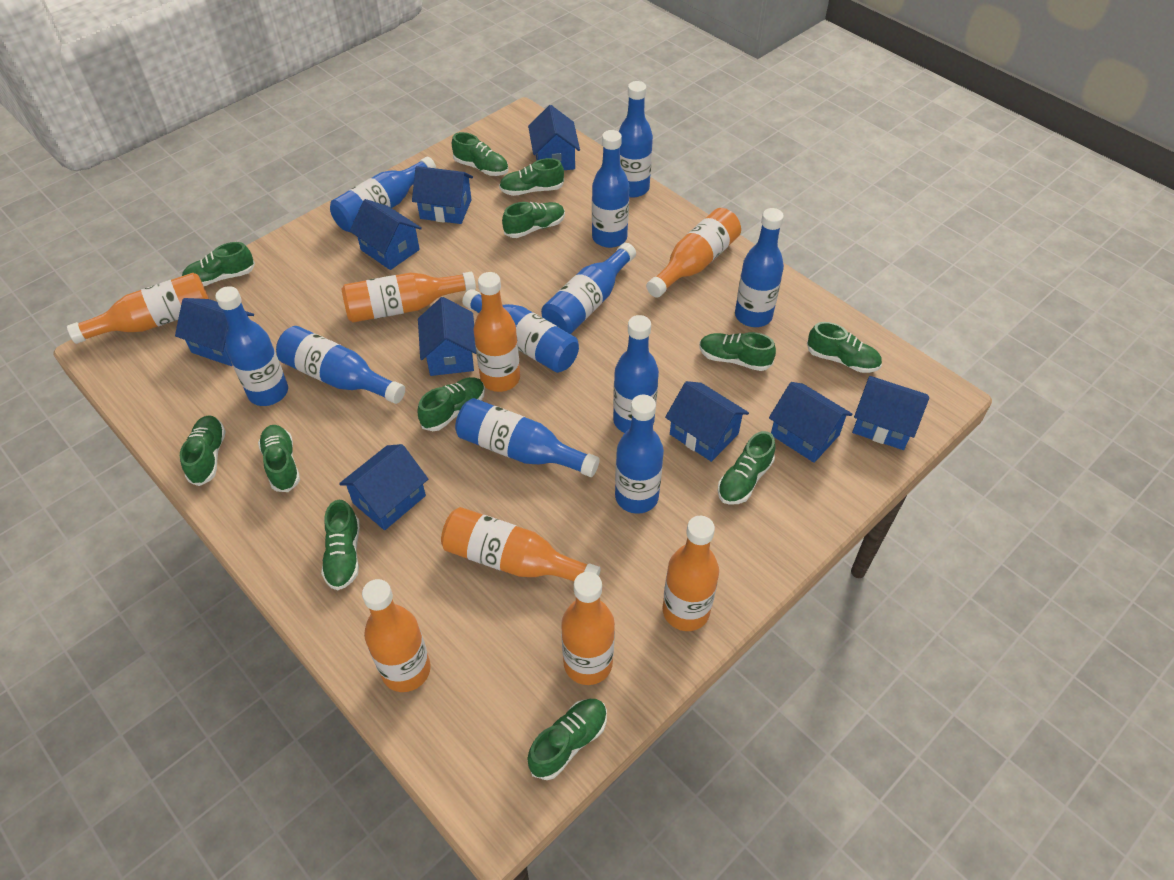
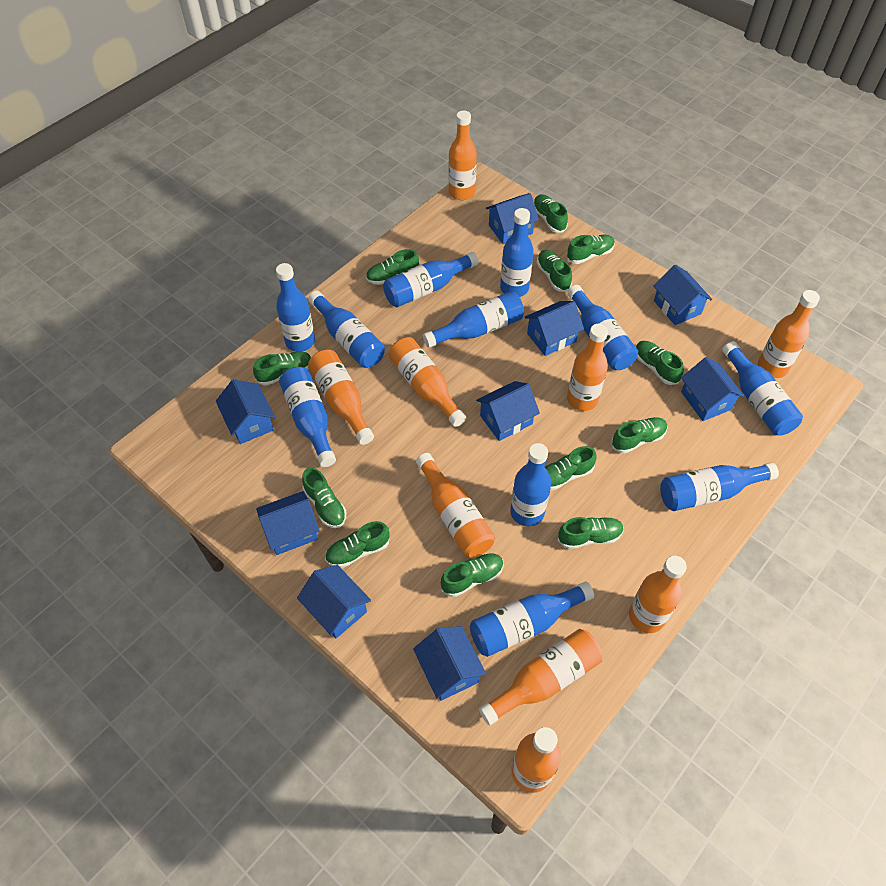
orange bottle: 8 -> 9

